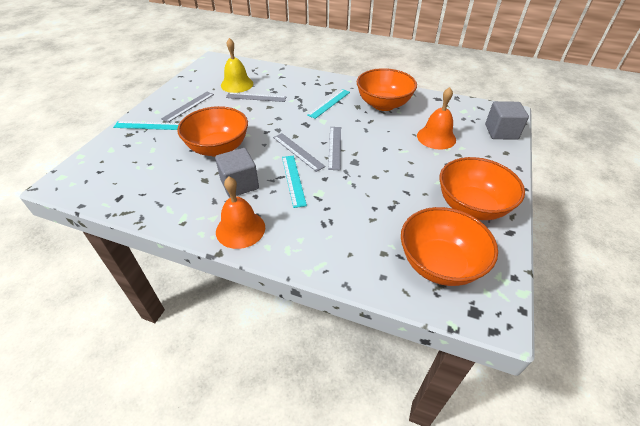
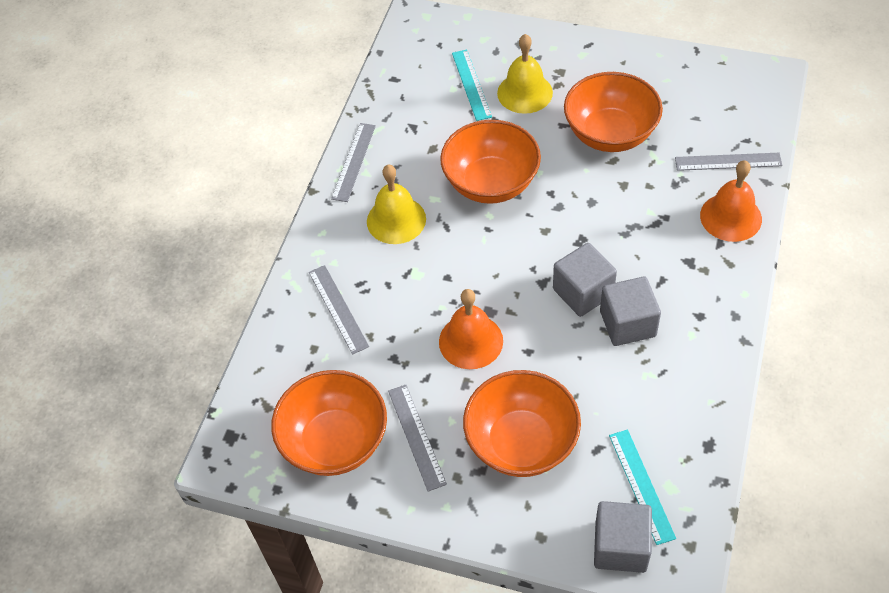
grey cube: 2 -> 3
turquoise ruler: 3 -> 2
yellow bell: 1 -> 2

